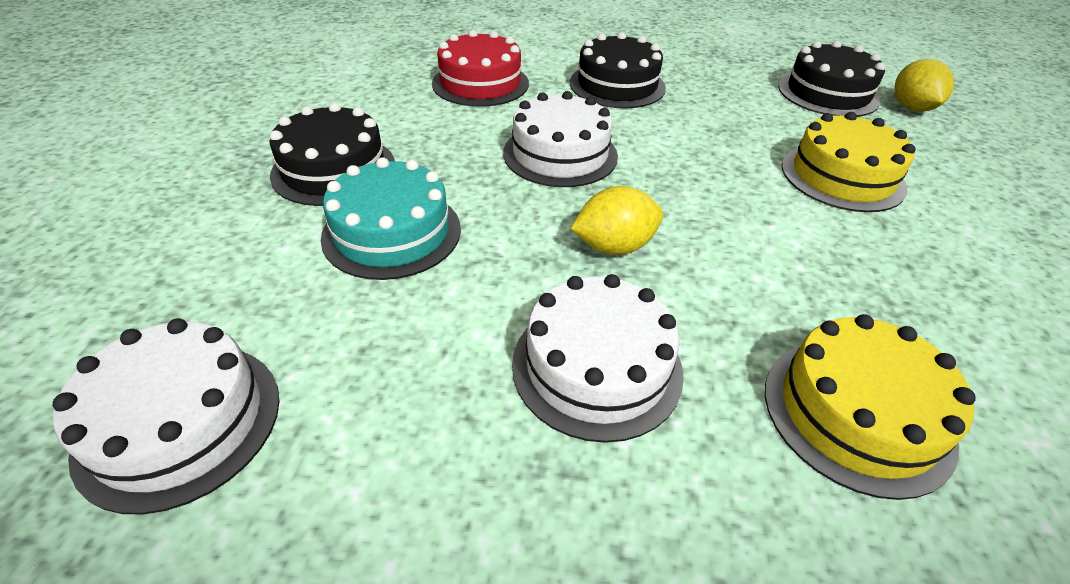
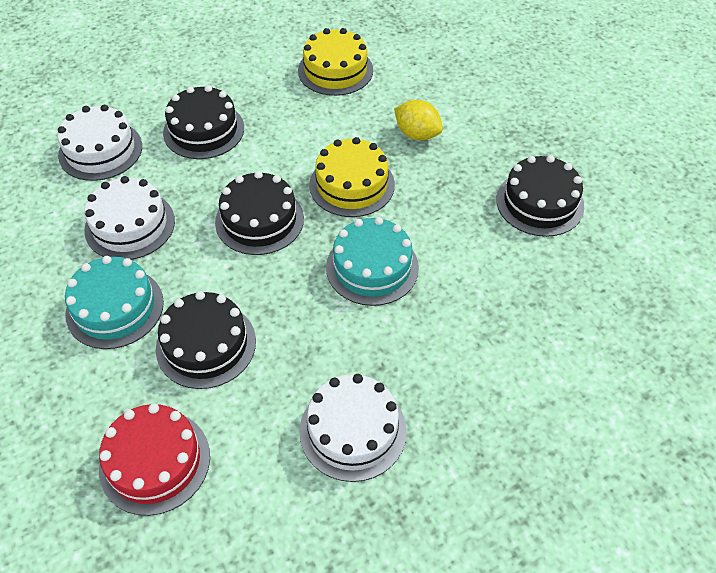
black cake: 3 -> 4
turquoise cake: 1 -> 2
yellow lemon: 2 -> 1

